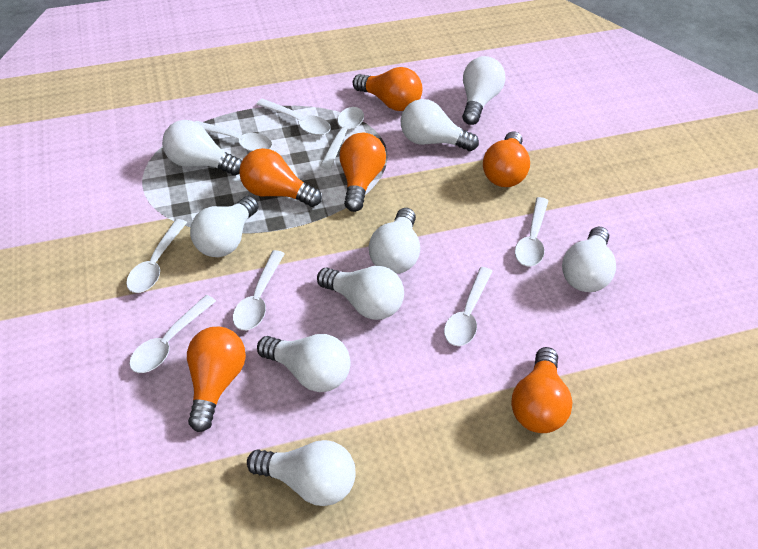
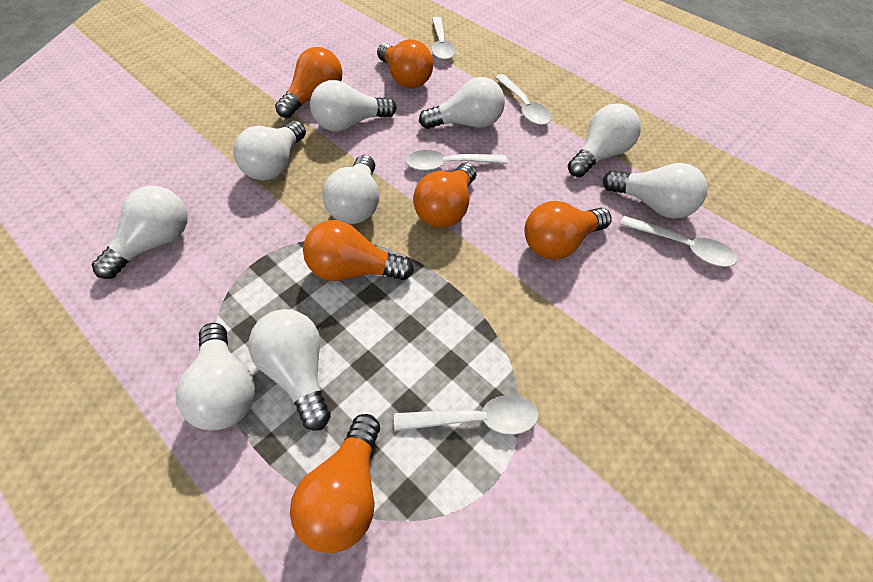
white spoon: 8 -> 5

